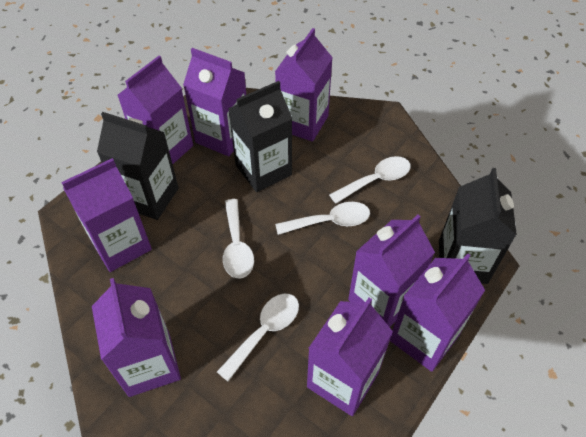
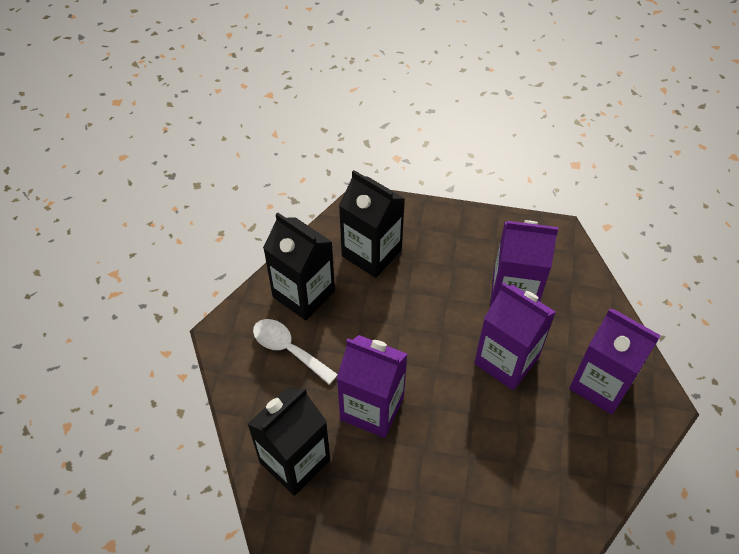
purple carton: 8 -> 4
white spoon: 4 -> 1

